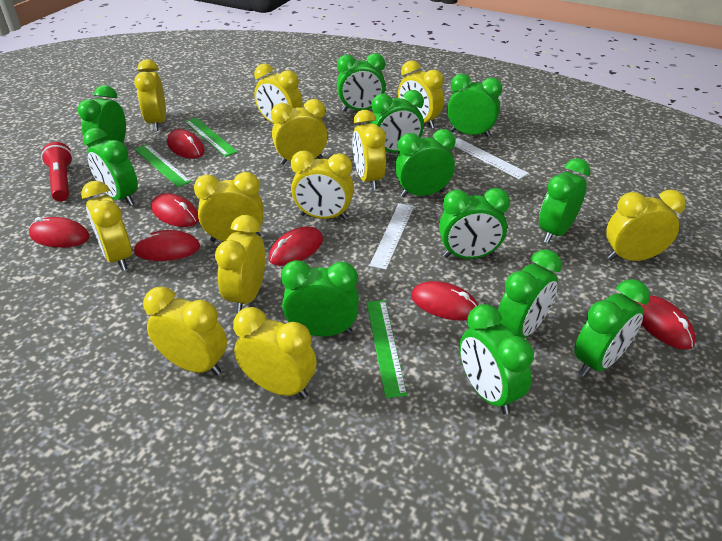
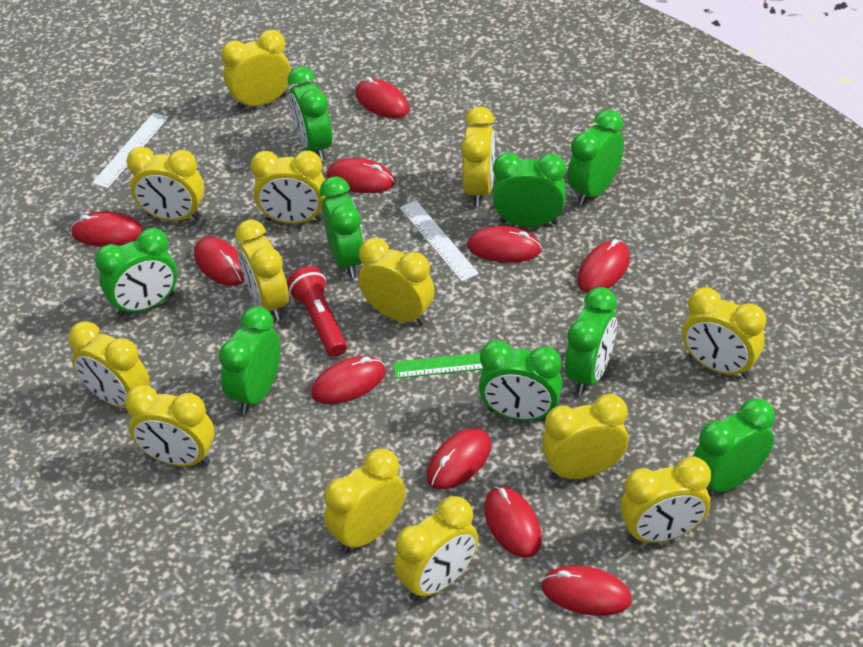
green clock: 12 -> 9
green ruler: 3 -> 1
red mouse: 7 -> 10
yellow clock: 12 -> 13

